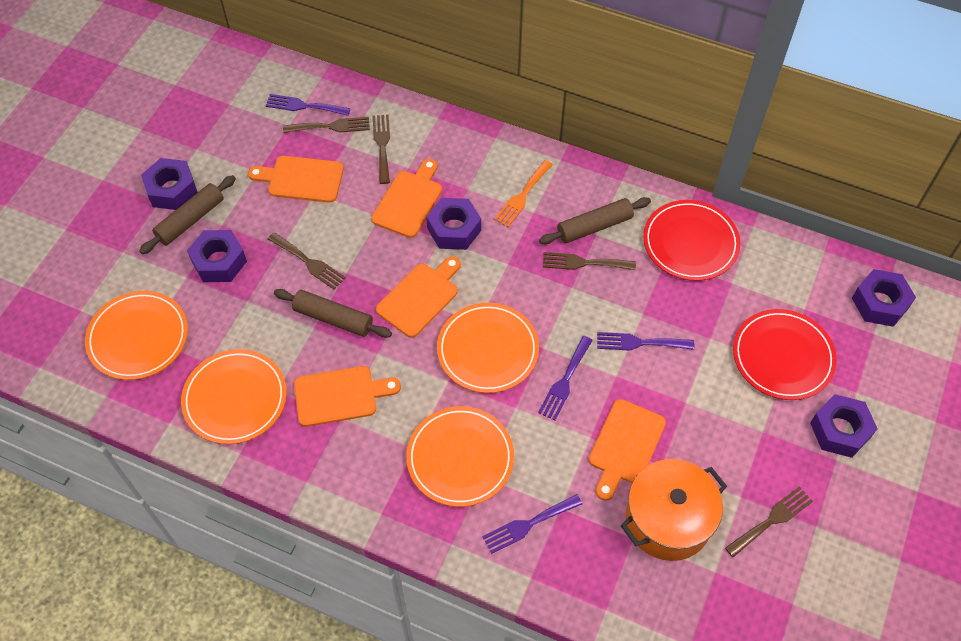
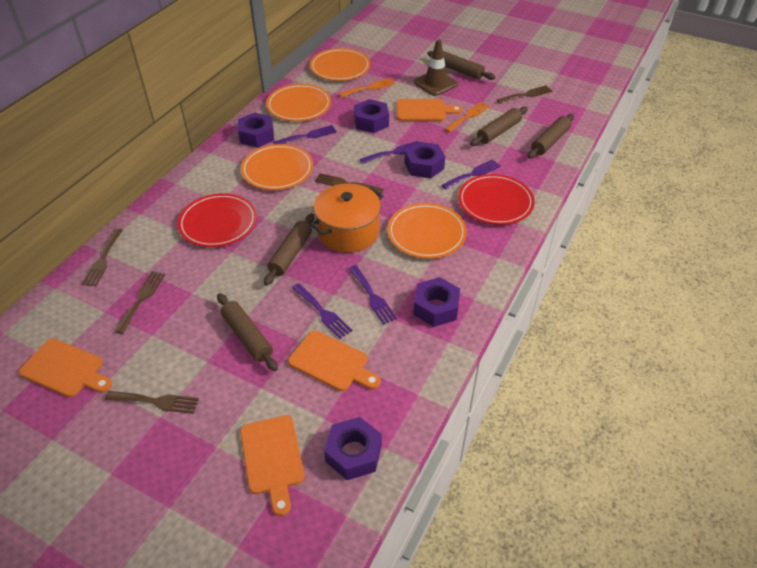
brown rolling pin: 3 -> 5
brown traffic cone: 0 -> 1
orange cutting board: 5 -> 4
orange fork: 1 -> 2
purple fork: 4 -> 5

